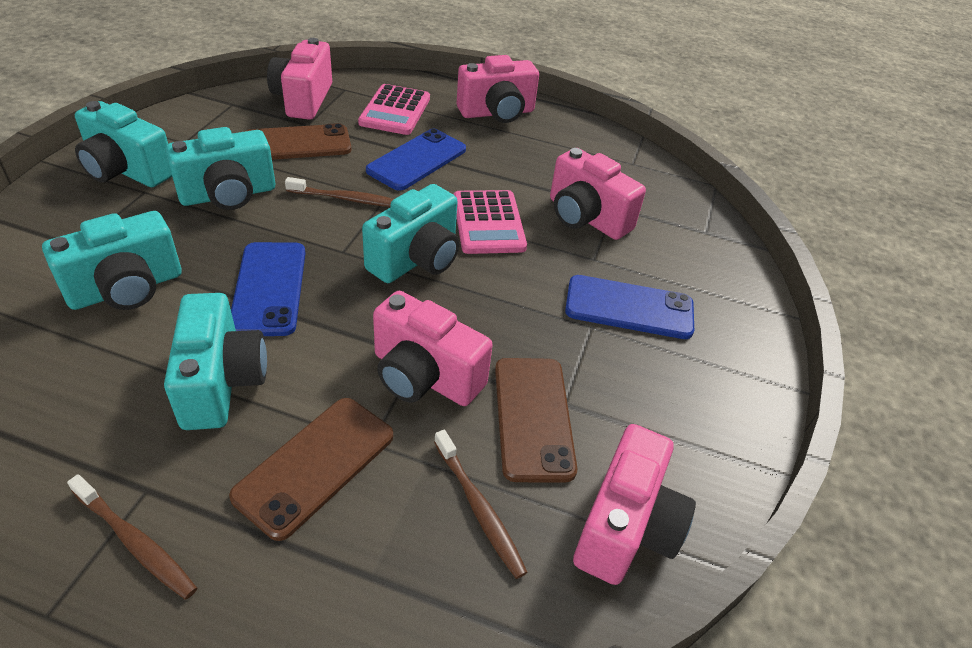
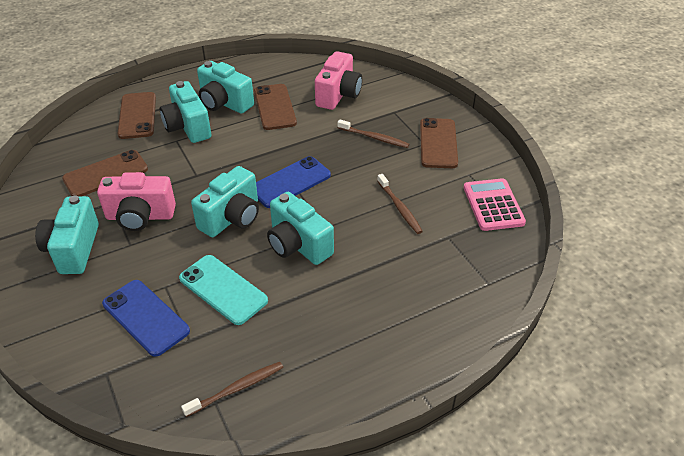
blue phone: 3 -> 2
brown phone: 3 -> 4
pink calculator: 2 -> 1
pink camera: 5 -> 2
turquoise phone: 0 -> 1

